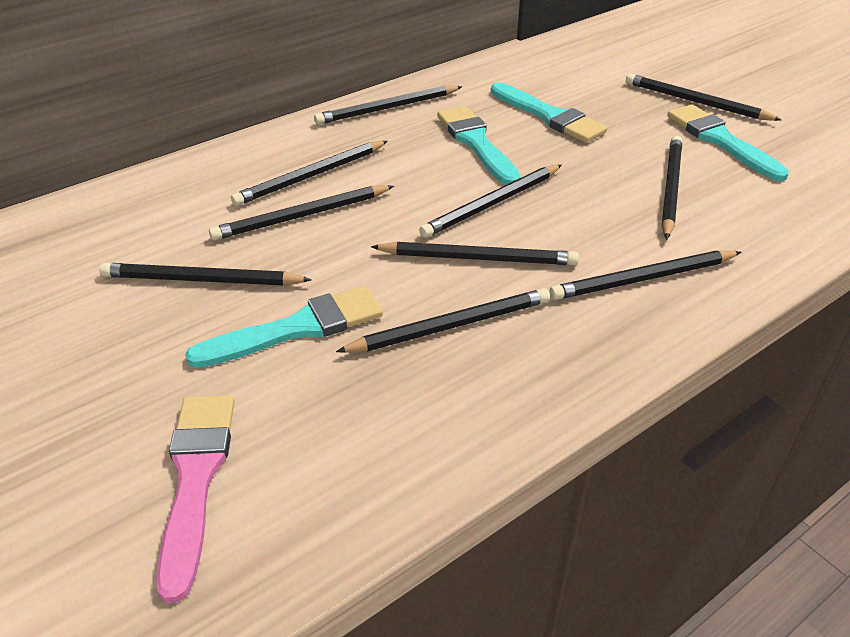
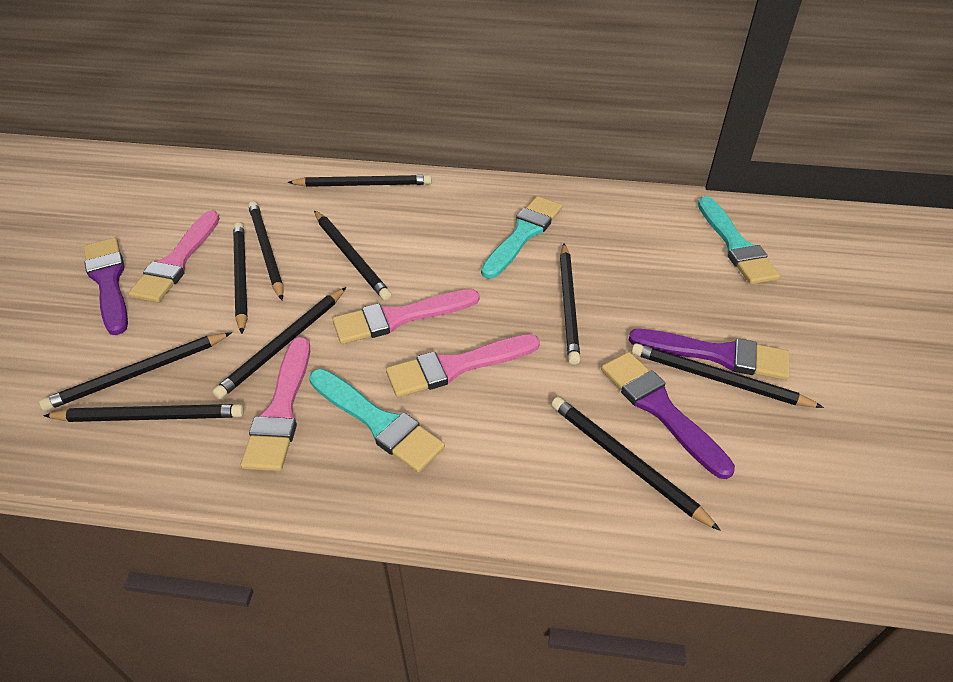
pink brush: 1 -> 4
purple brush: 0 -> 3
turquoise brush: 4 -> 3

